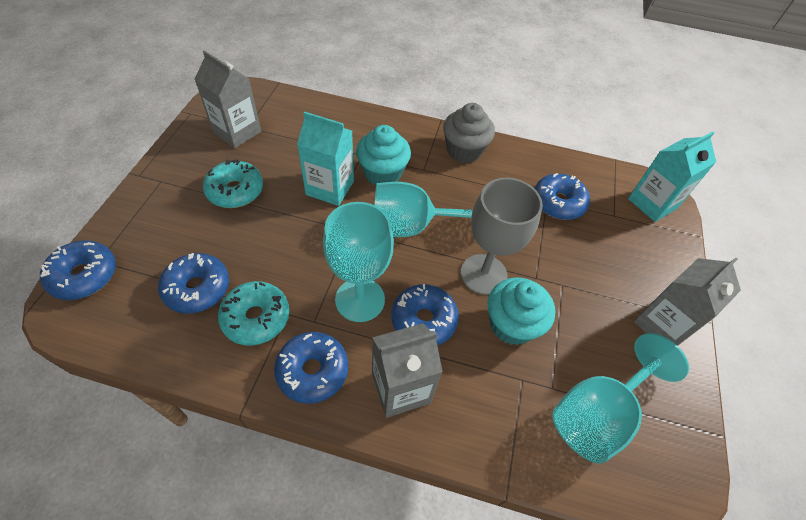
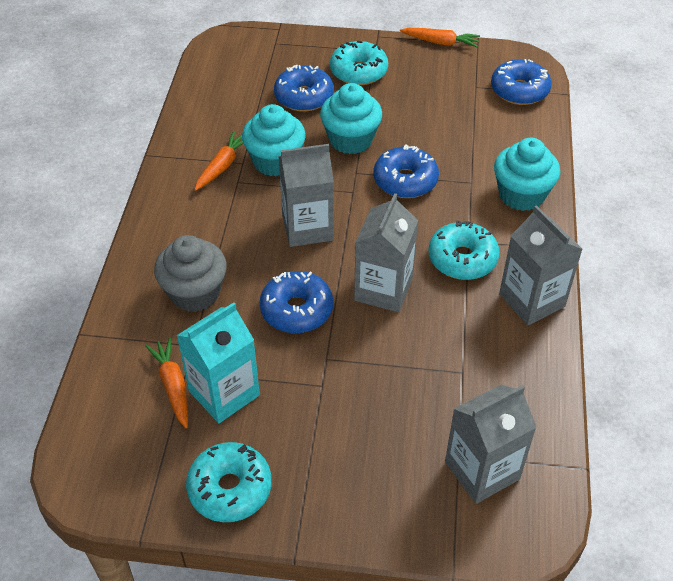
blue donut: 5 -> 4
grey carton: 3 -> 4
grey goblet: 1 -> 0
orange carrot: 0 -> 3
turquoise carton: 2 -> 1
turquoise cupcake: 2 -> 3
turquoise donut: 2 -> 3
turquoise goblet: 3 -> 0

